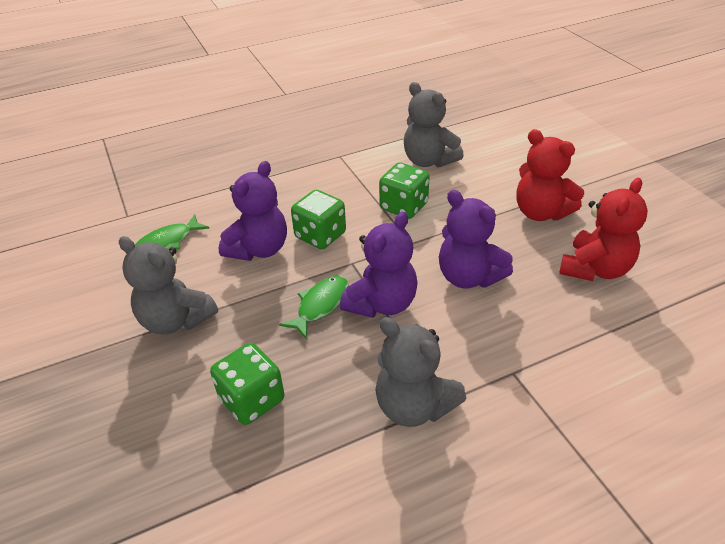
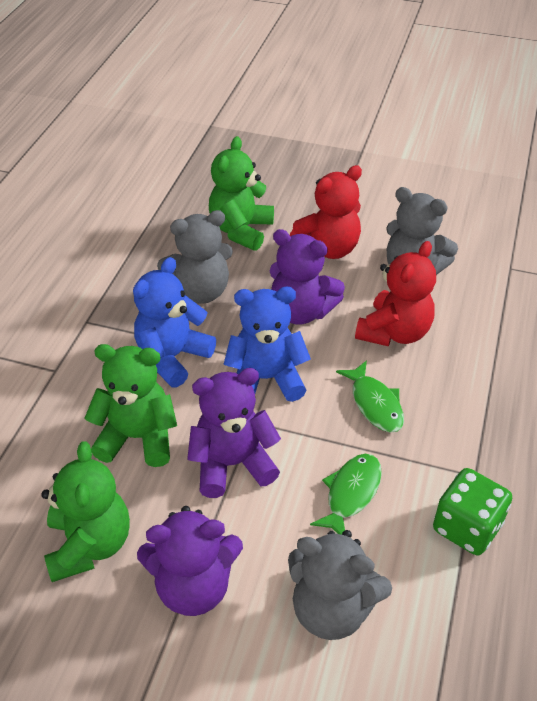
blue teddy bear: 0 -> 2
green dice: 3 -> 1
green teddy bear: 0 -> 3

